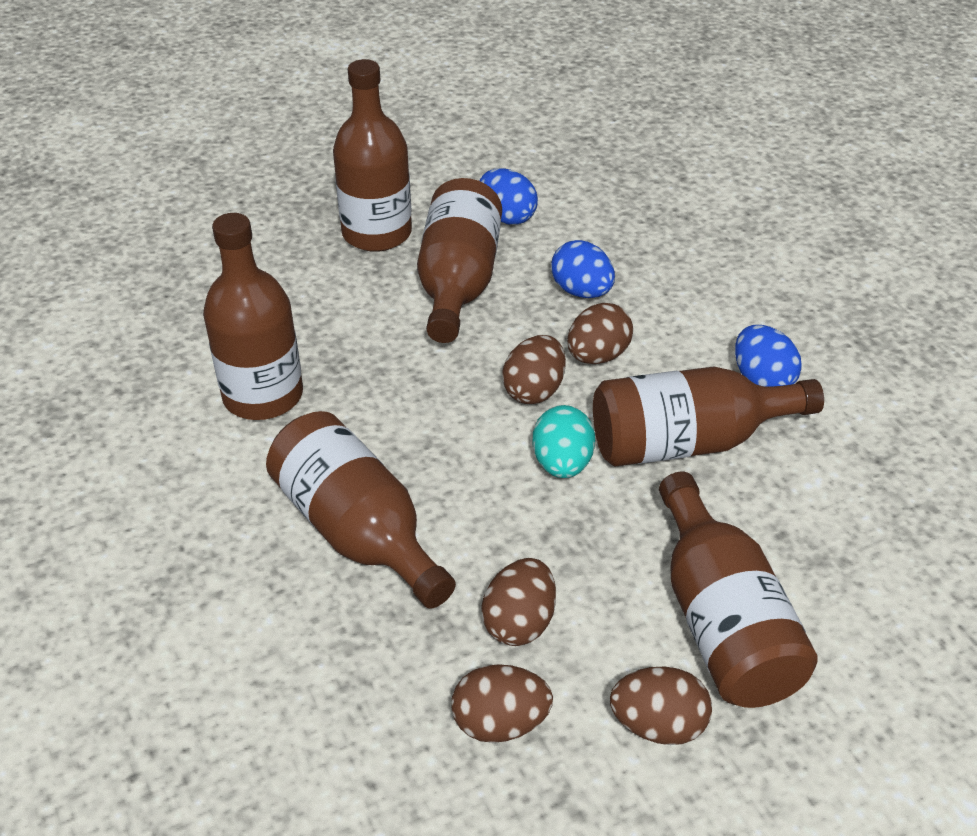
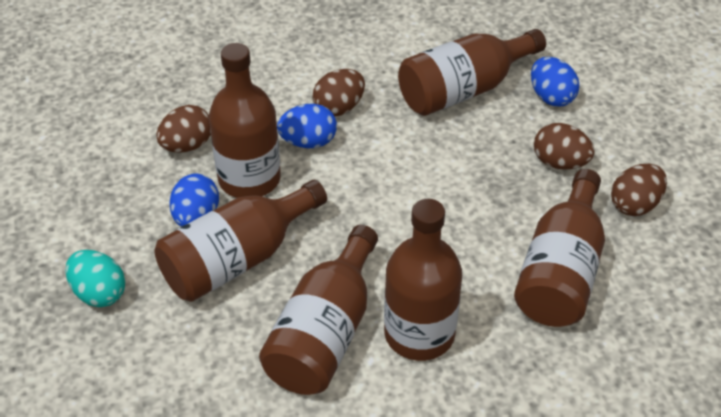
brown egg: 5 -> 4

